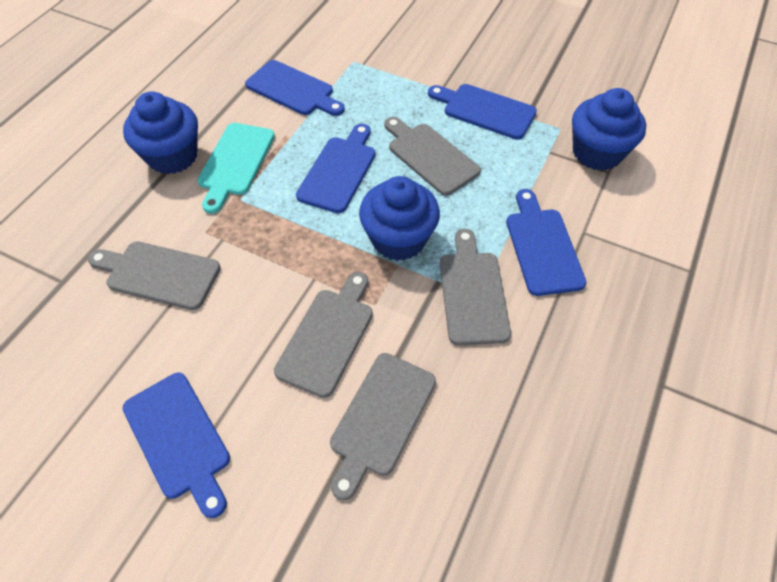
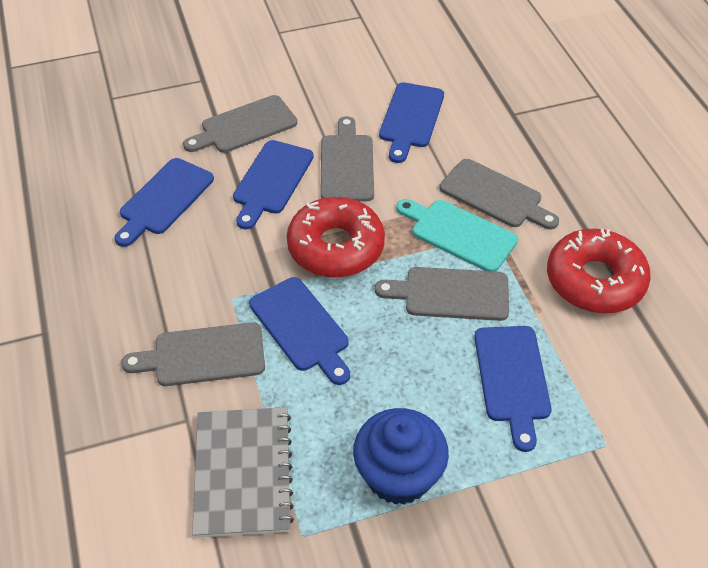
blue cupcake: 3 -> 1
grey notebook: 0 -> 1
red donut: 0 -> 2

